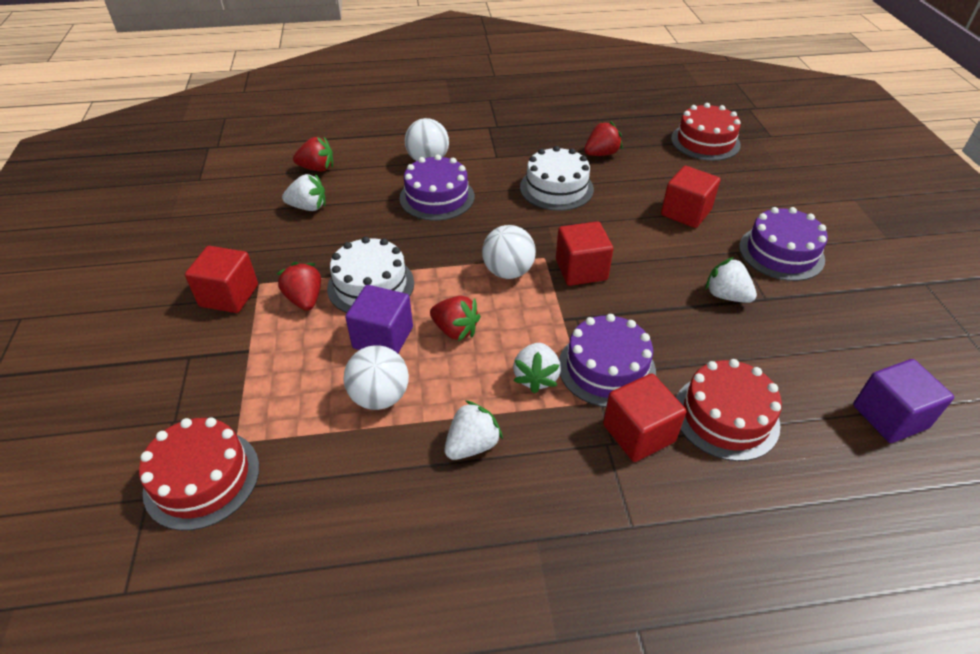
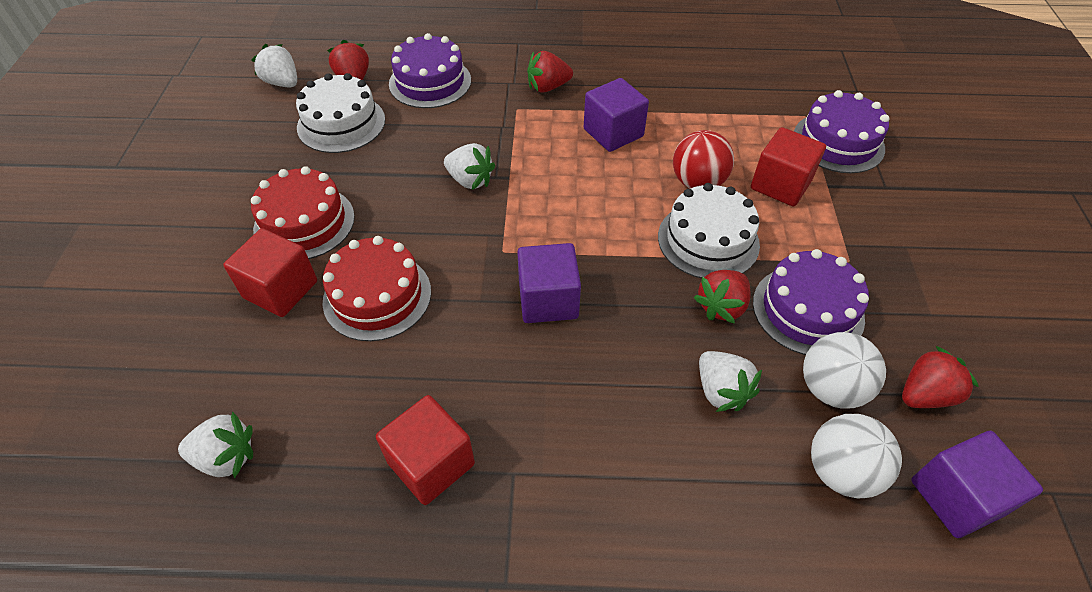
purple cube: 2 -> 3
red ball: 0 -> 1
red cake: 3 -> 2
red cube: 4 -> 3
white ball: 3 -> 2

